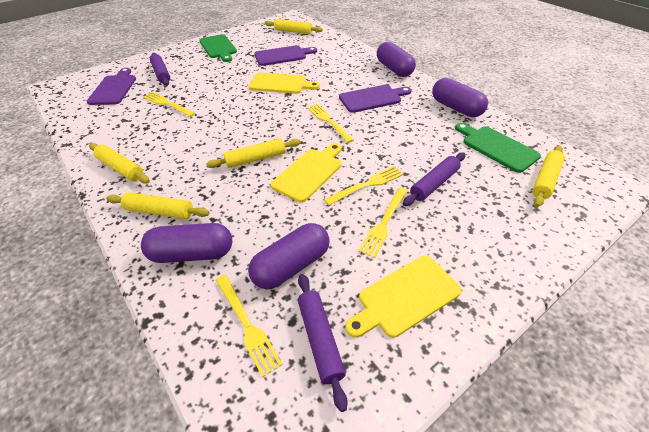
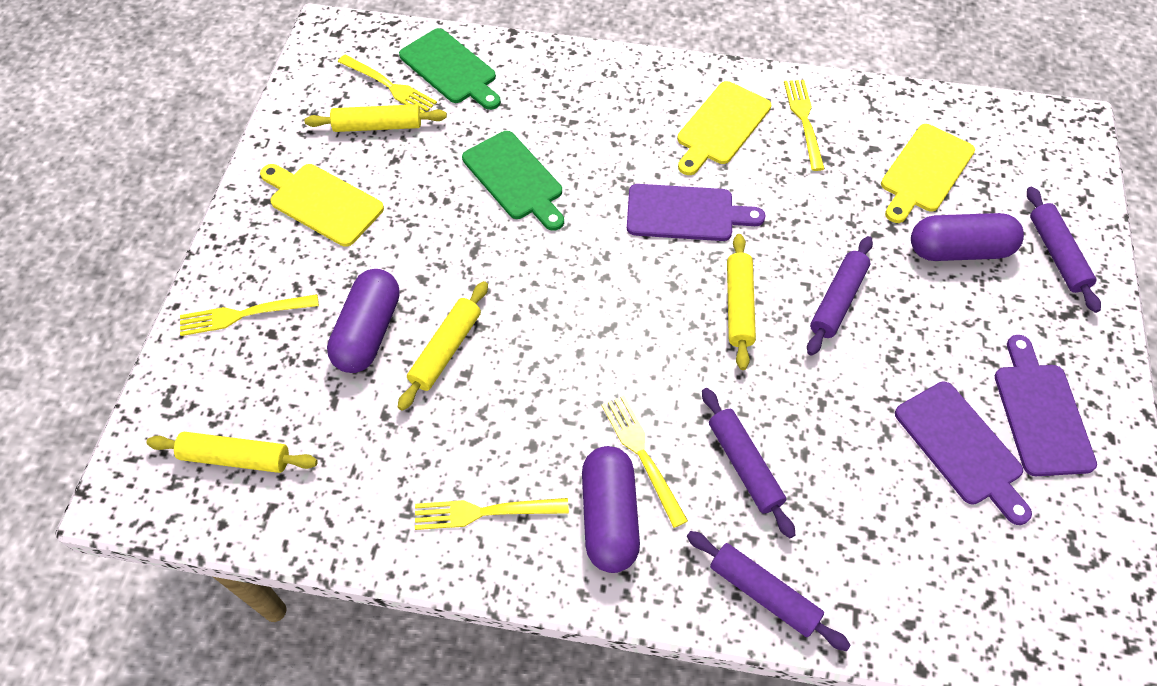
purple capsule: 4 -> 3
purple rolling pin: 3 -> 4
yellow rolling pin: 5 -> 4

